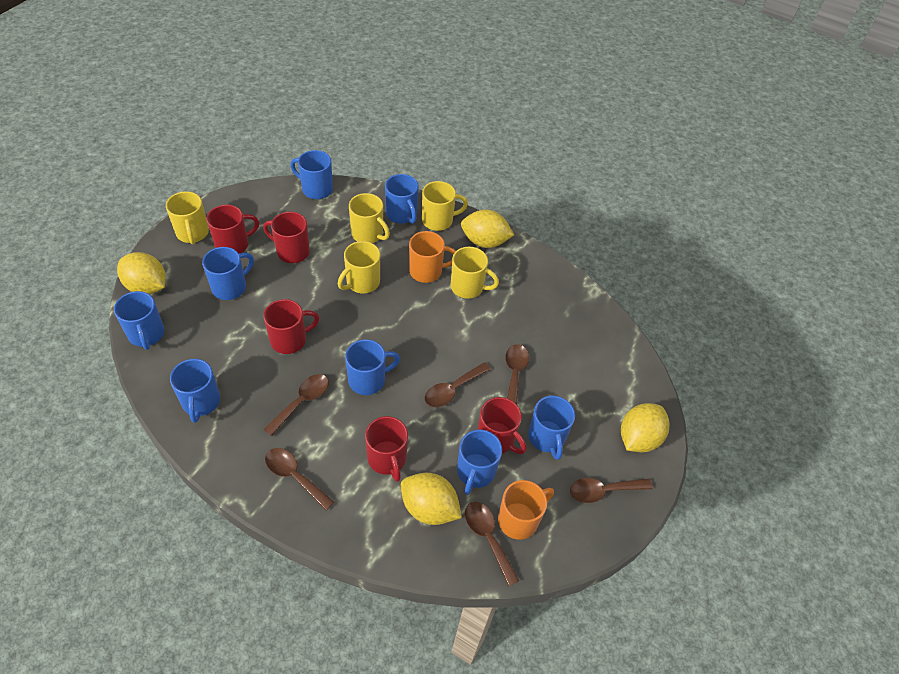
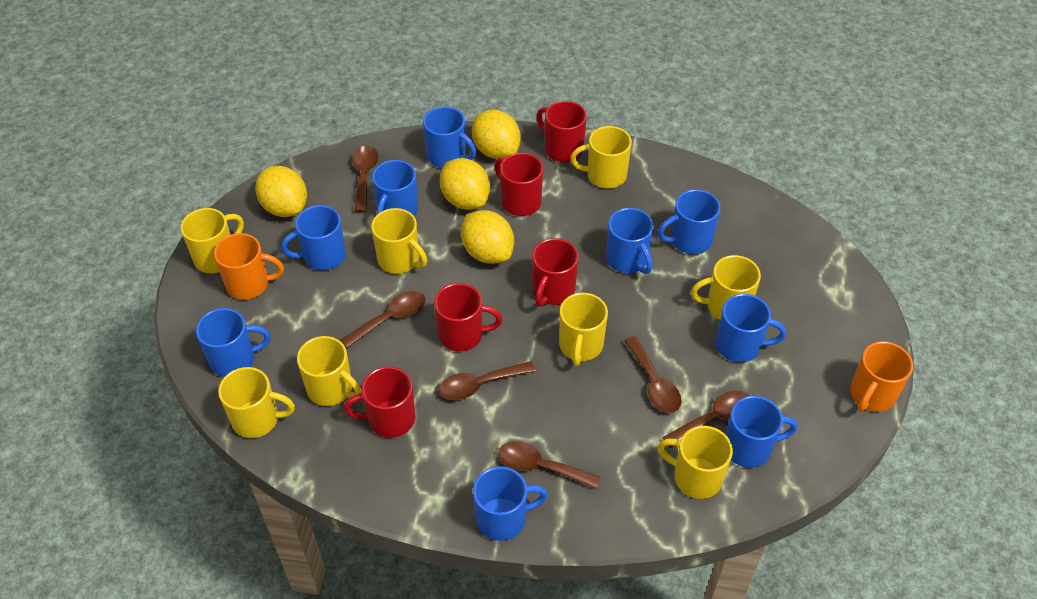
blue mug: 8 -> 9
yellow mug: 5 -> 8

